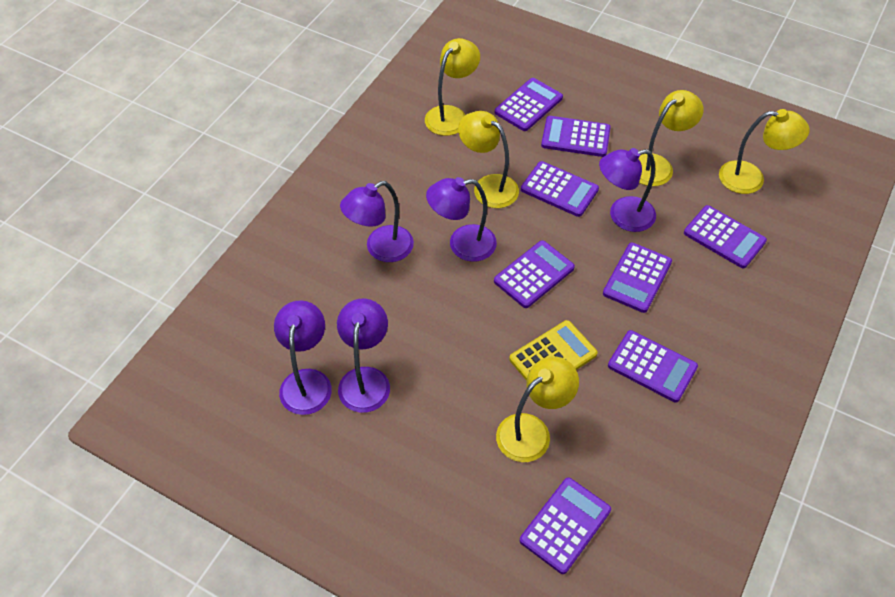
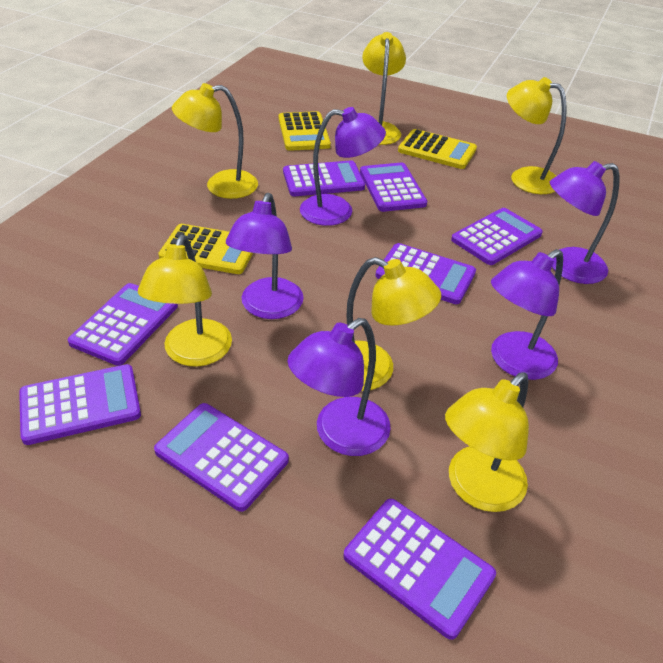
yellow calculator: 1 -> 3
yellow lamp: 5 -> 6

